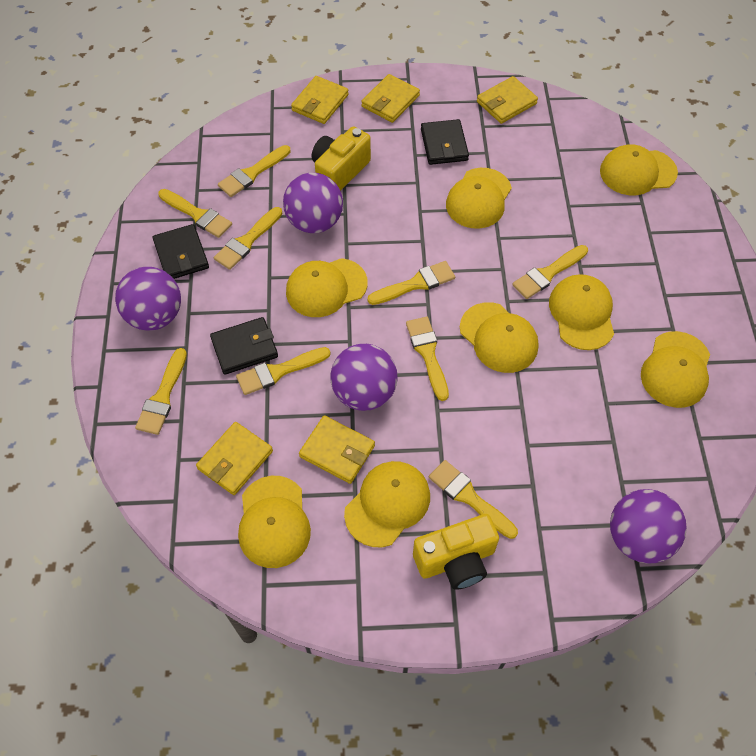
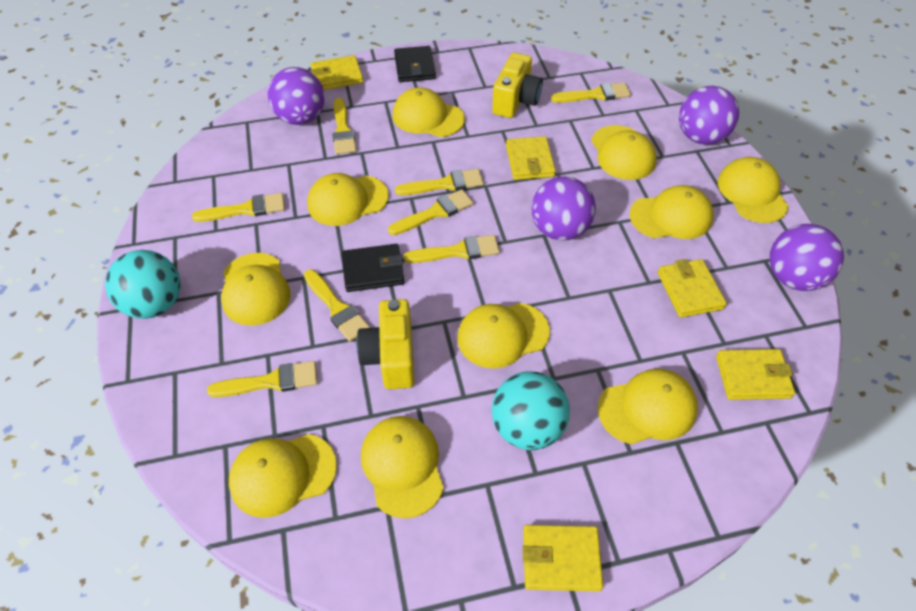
black wallet: 3 -> 2
turquoise ball: 0 -> 2
yellow brush: 9 -> 8
yellow cap: 8 -> 10

